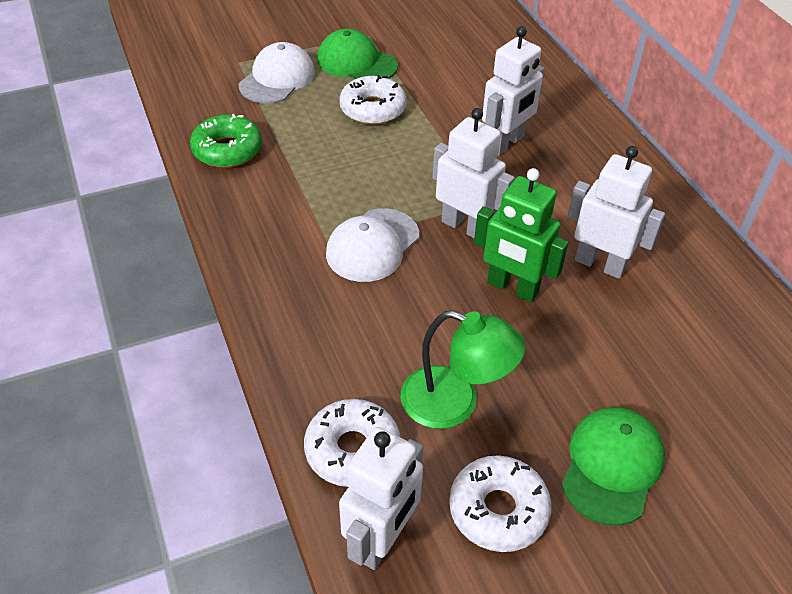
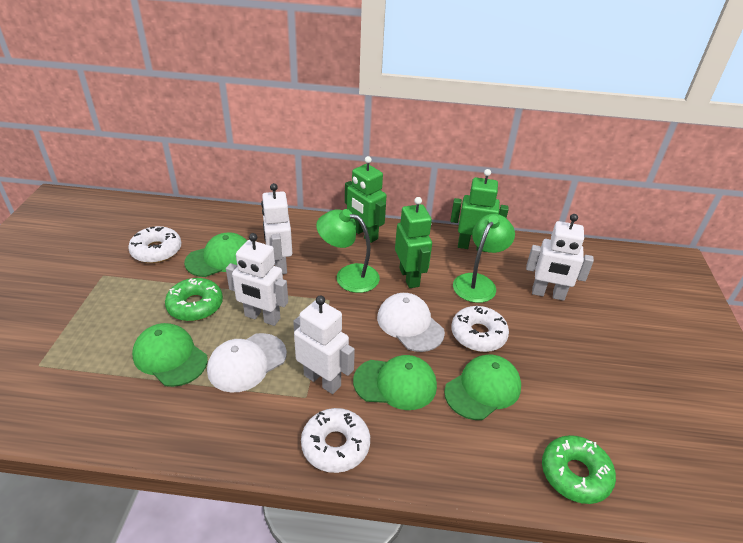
green cap: 2 -> 4
green donut: 1 -> 2
green lamp: 1 -> 2
green robot: 1 -> 3

